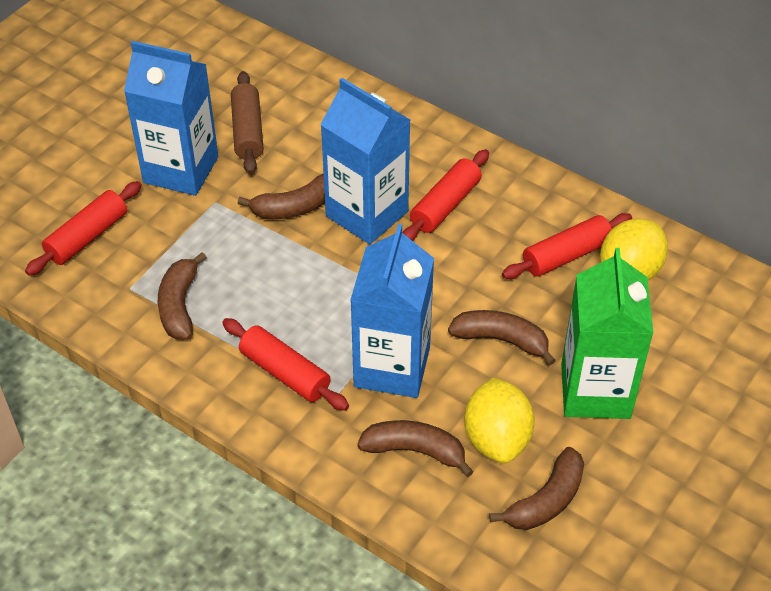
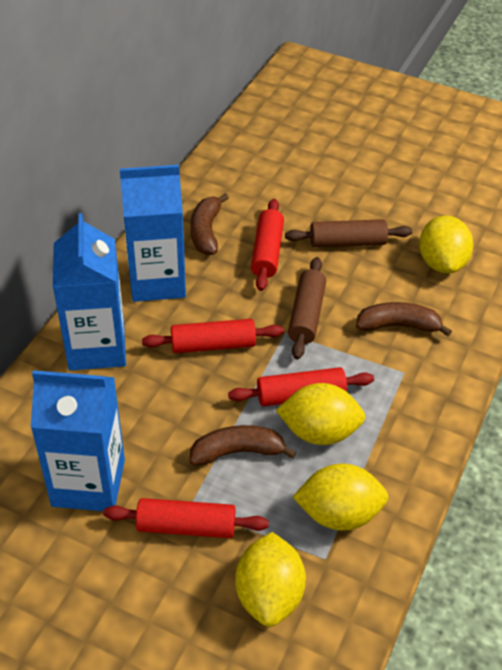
brown banana: 5 -> 3
brown rolling pin: 1 -> 2
green carton: 1 -> 0
yellow lemon: 2 -> 4

